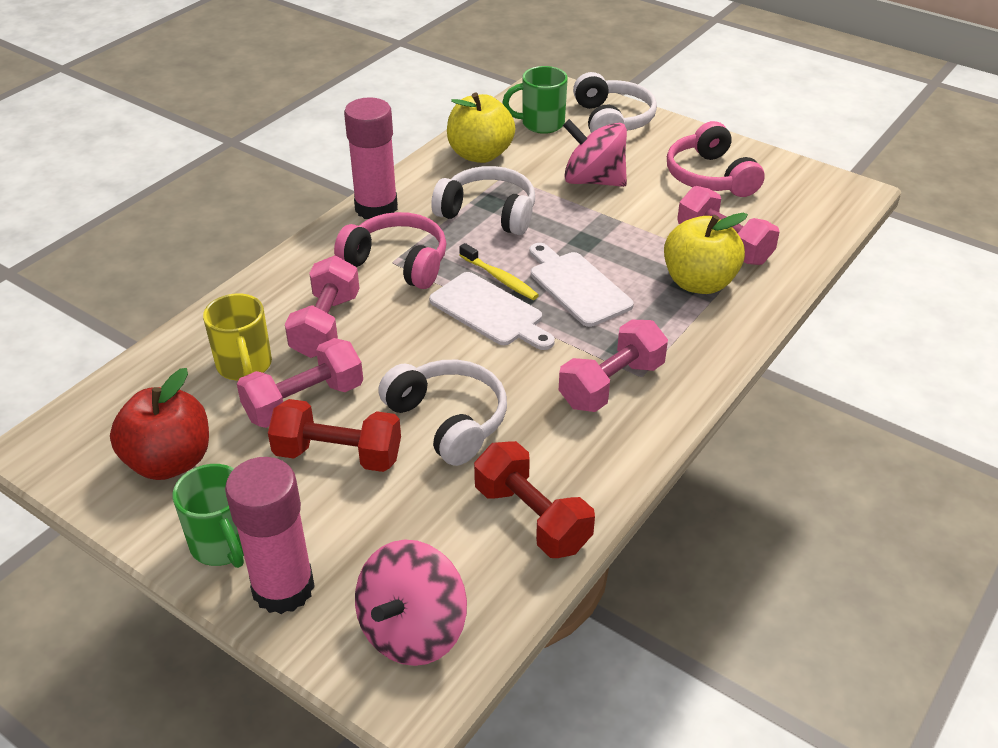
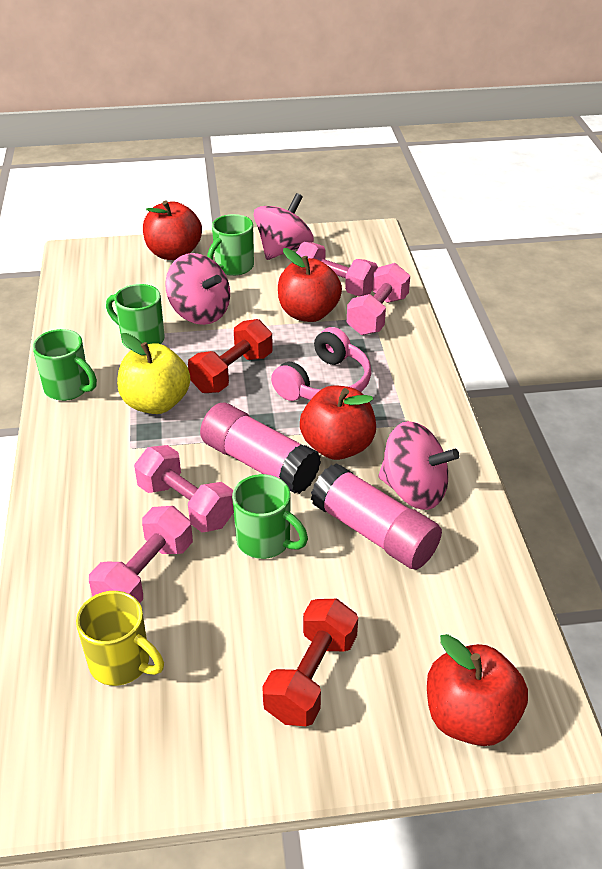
green mug: 2 -> 4
pink headphones: 2 -> 1
pink spinning top: 2 -> 3
red apple: 1 -> 4
white cutting board: 2 -> 0
white headphones: 3 -> 0
yellow apple: 2 -> 1
yellow toothbrush: 1 -> 0

